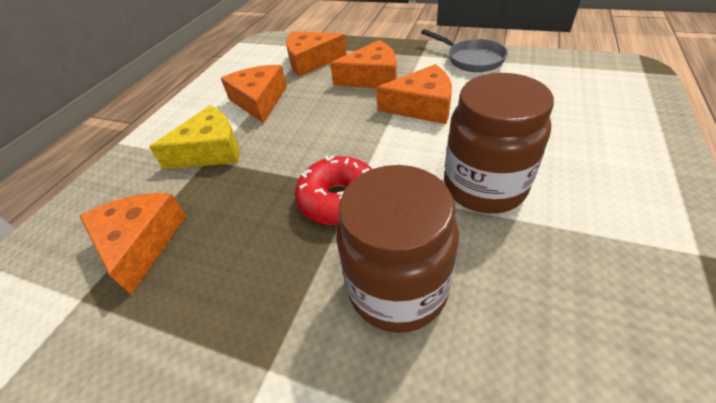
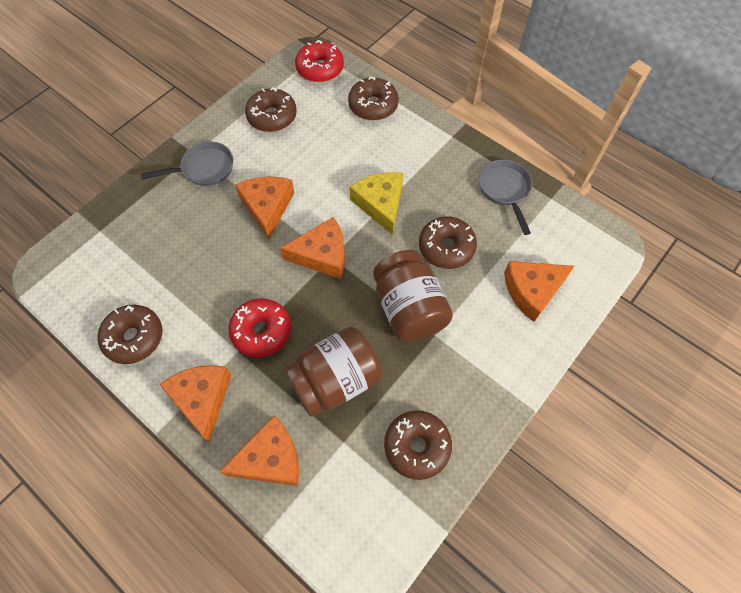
brown donut: 0 -> 5
grey pan: 1 -> 2
red donut: 1 -> 2

